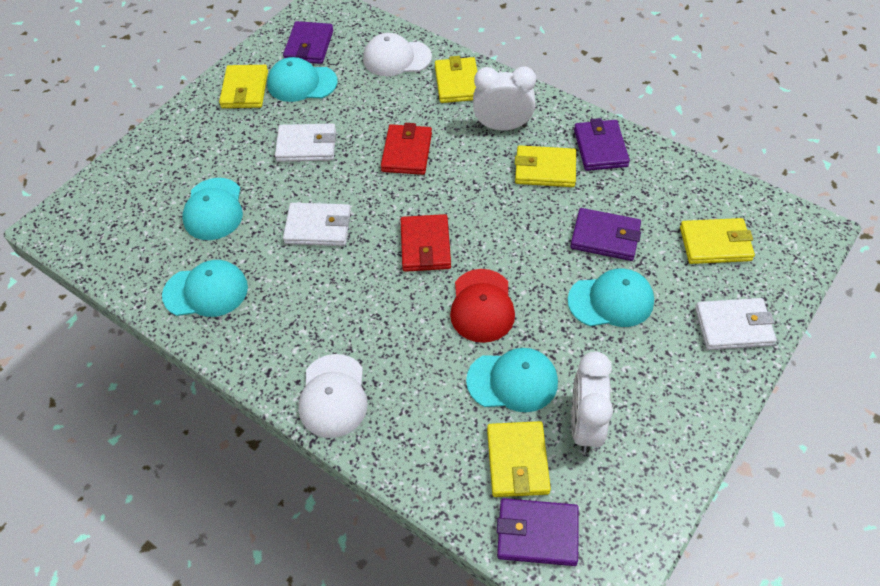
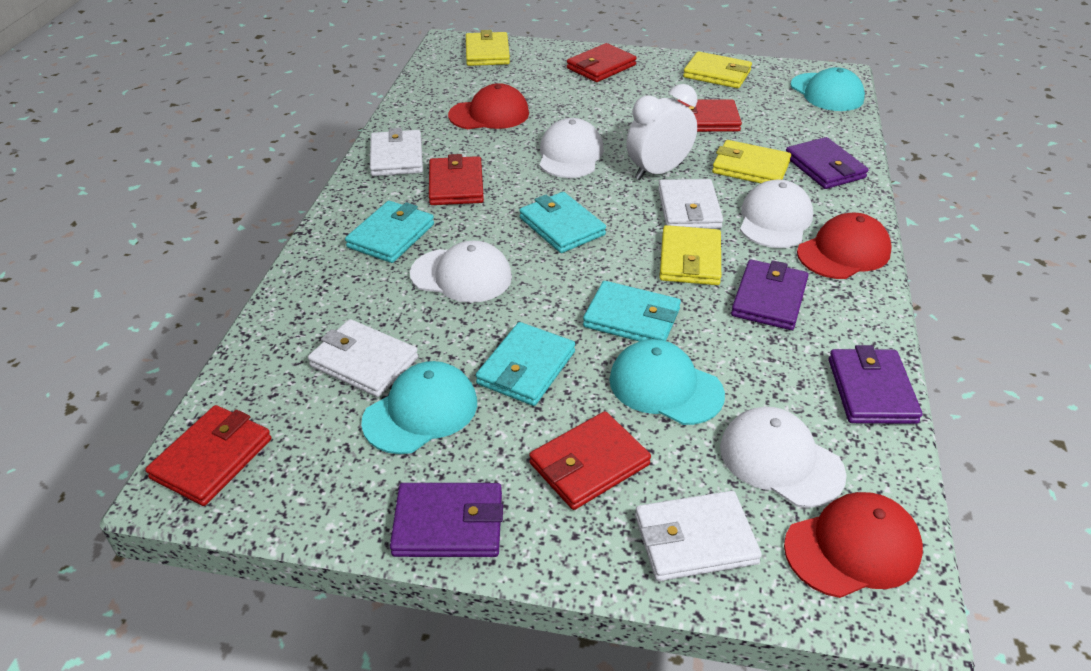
red cap: 1 -> 3
red wallet: 2 -> 5
turquoise cap: 5 -> 3
turquoise wallet: 0 -> 4
white cap: 2 -> 4
white clock: 2 -> 1
white wallet: 3 -> 4
yellow wallet: 5 -> 4

